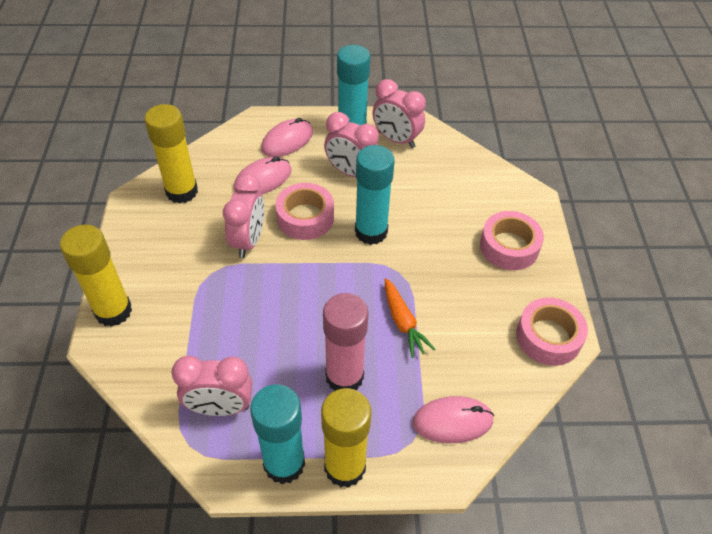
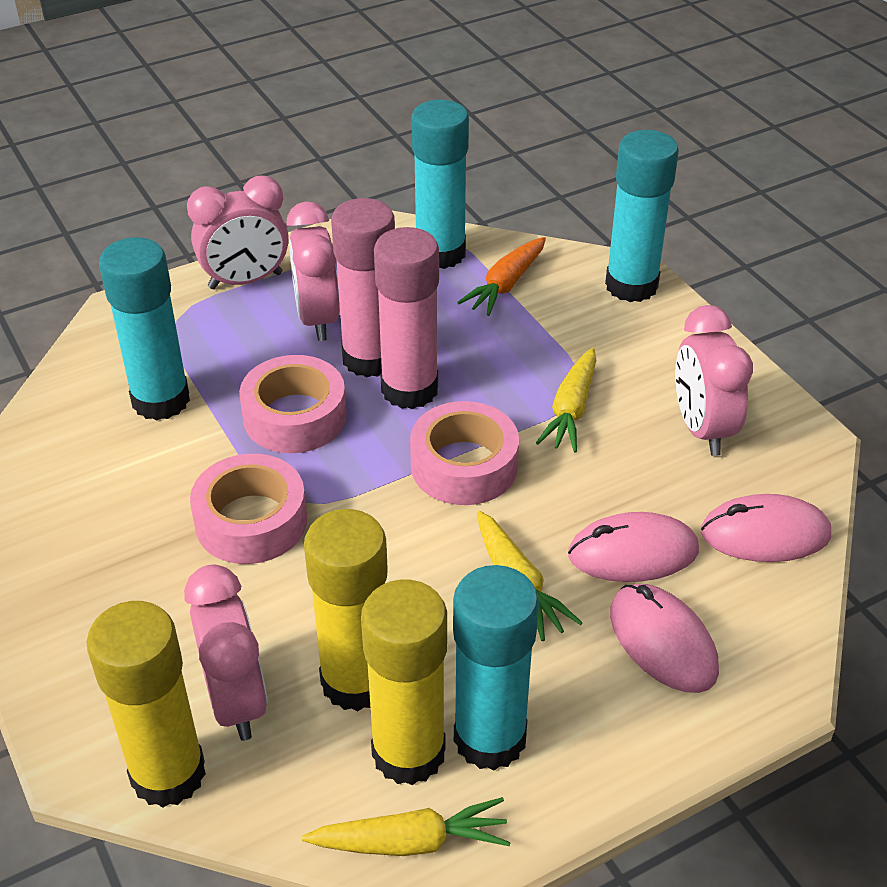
pink glue stick: 1 -> 2
turquoise glue stick: 3 -> 4
yellow carrot: 0 -> 3

